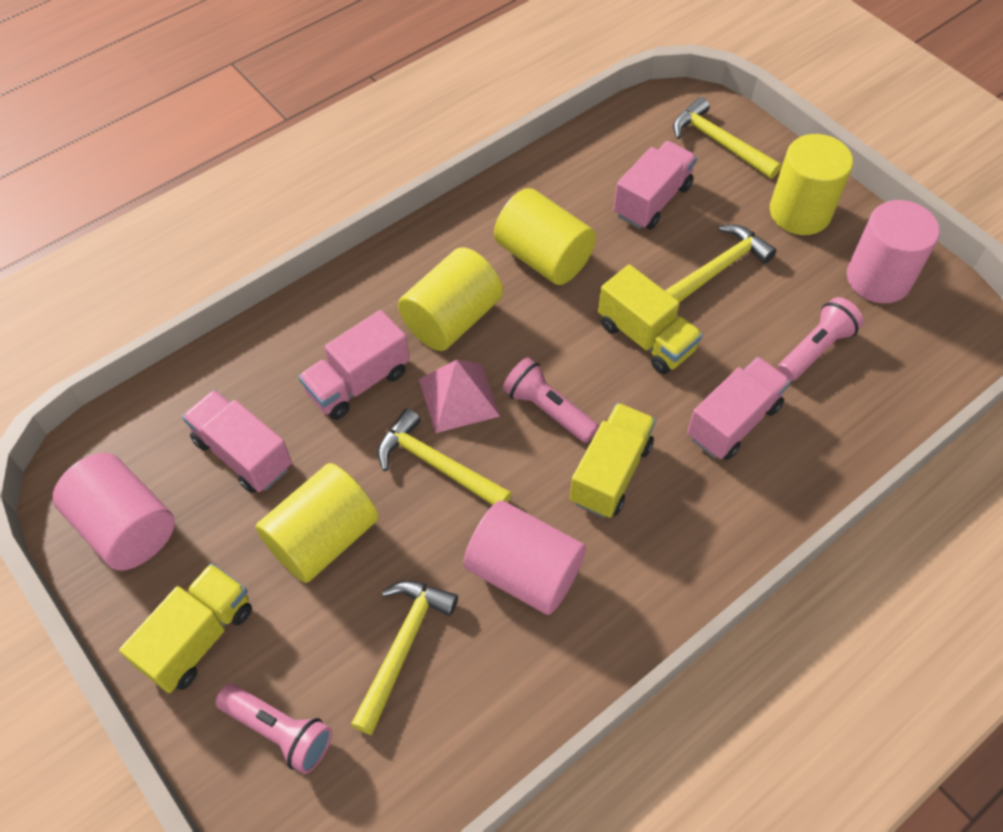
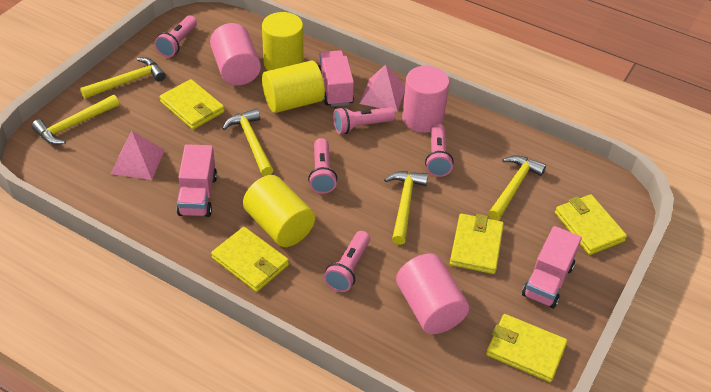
pink flashlight: 3 -> 5
pink pyramid: 1 -> 2
pink truck: 4 -> 3
yellow cylinder: 4 -> 3
yellow hammer: 4 -> 5
yellow truck: 3 -> 0
yellow wallet: 0 -> 5

